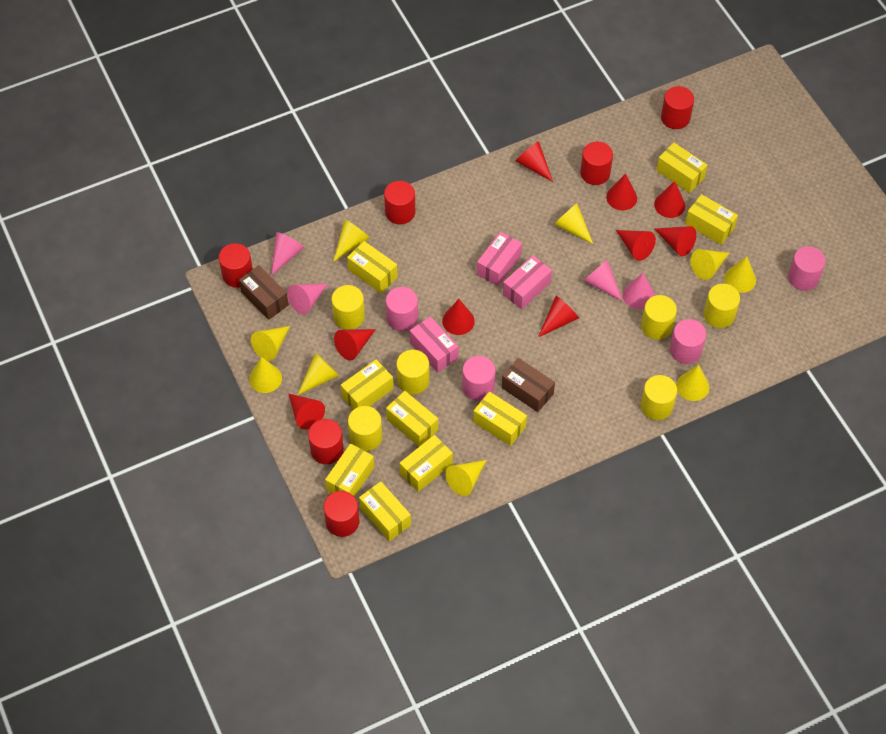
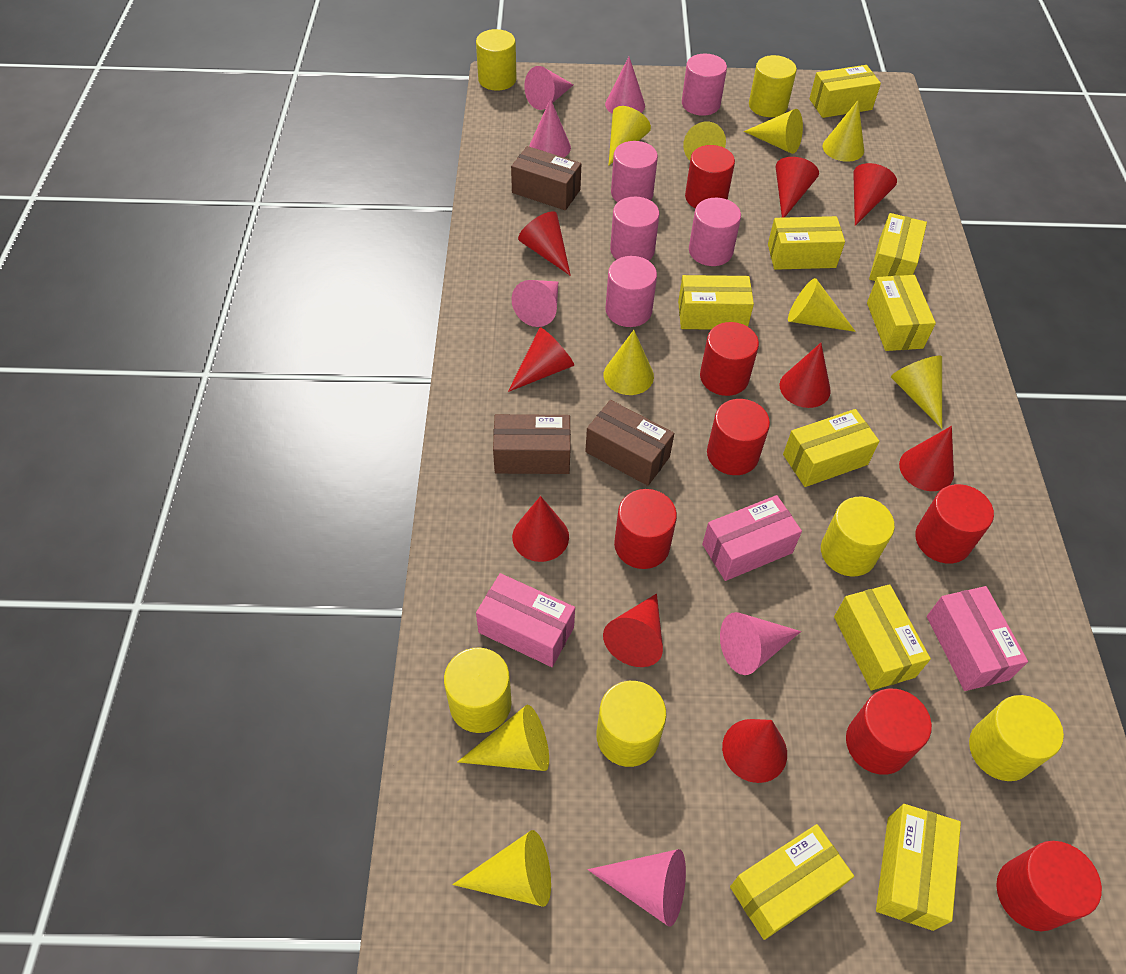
brown box: 2 -> 3
pink cone: 4 -> 6
pink cylinder: 4 -> 5
red cylinder: 6 -> 7

